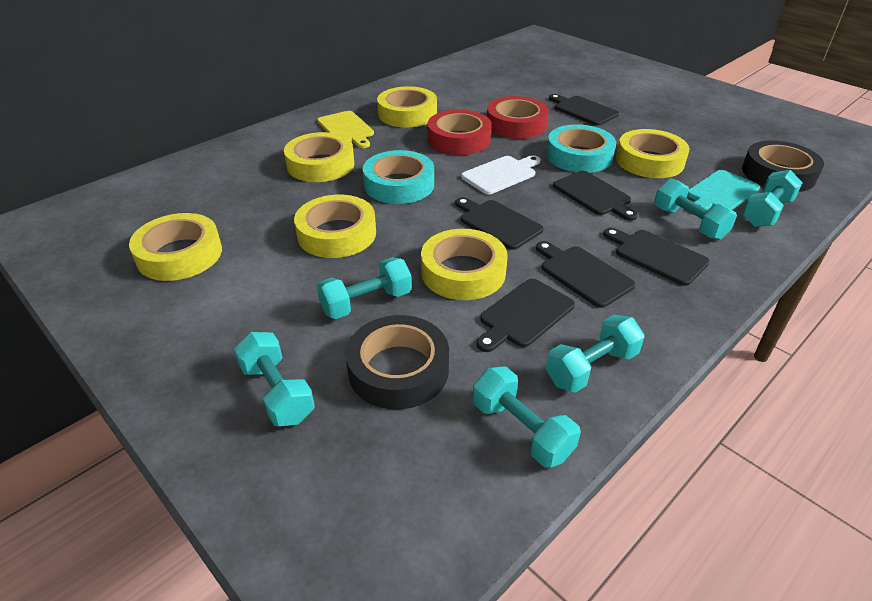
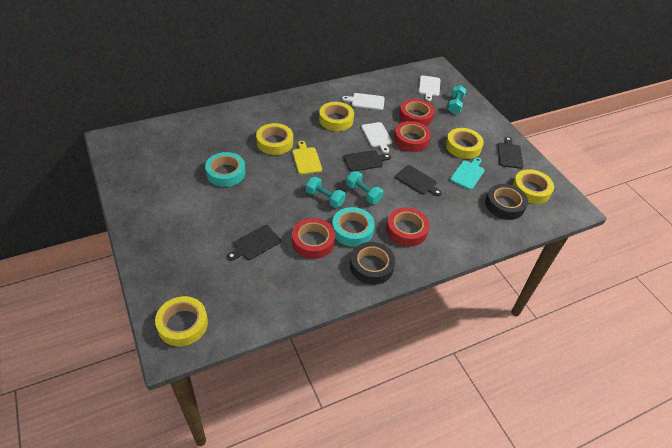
black cutting board: 6 -> 4
red tape: 2 -> 4
turquoise dumbbell: 6 -> 3
white cutting board: 1 -> 3
yellow tape: 6 -> 5

